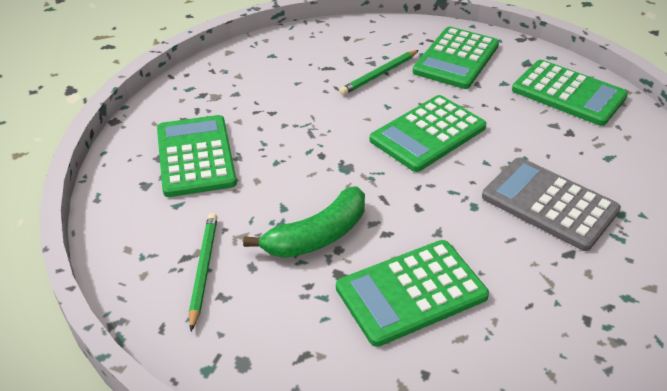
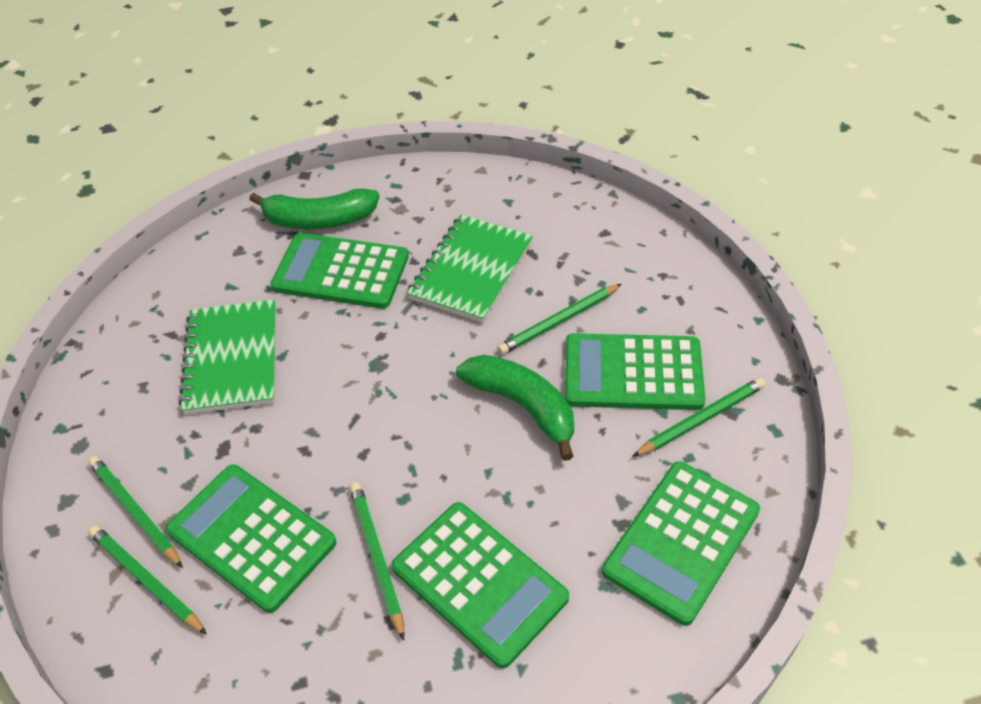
green banana: 1 -> 2
green notebook: 0 -> 2
green pencil: 2 -> 5
grey calculator: 1 -> 0

